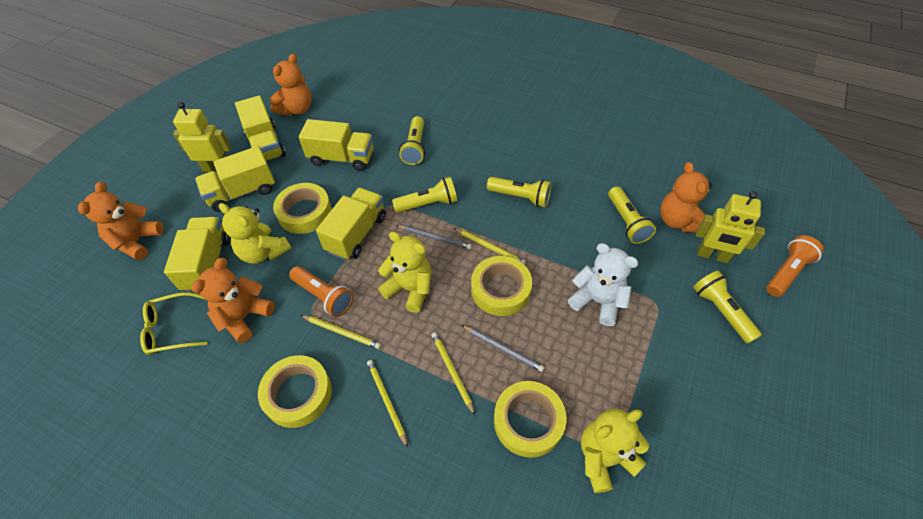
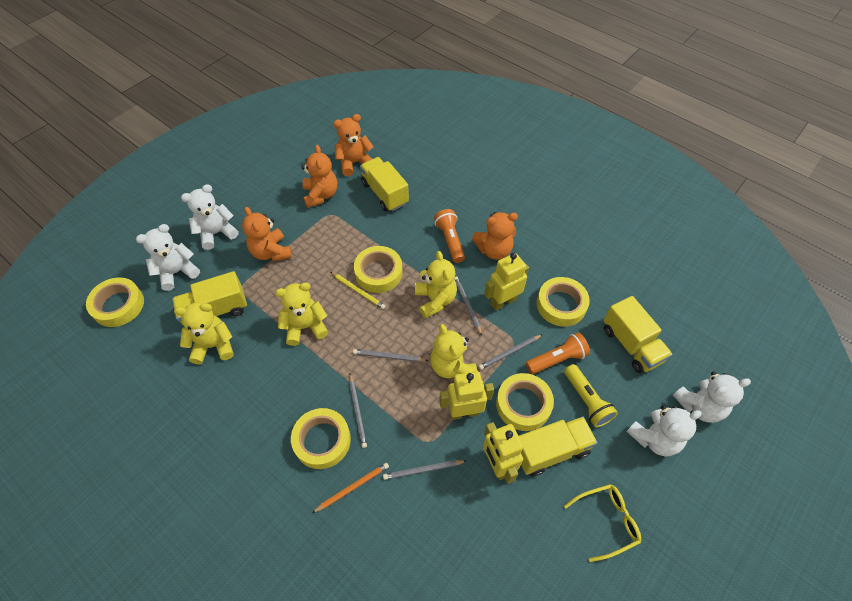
grey pencil: 2 -> 5
orange pencil: 0 -> 1
white teddy bear: 1 -> 4
yellow flashlight: 5 -> 1
yellow pencil: 4 -> 1
yellow robot: 2 -> 3
yellow tape: 4 -> 5
yellow teddy bear: 3 -> 4
yellow truck: 5 -> 4

